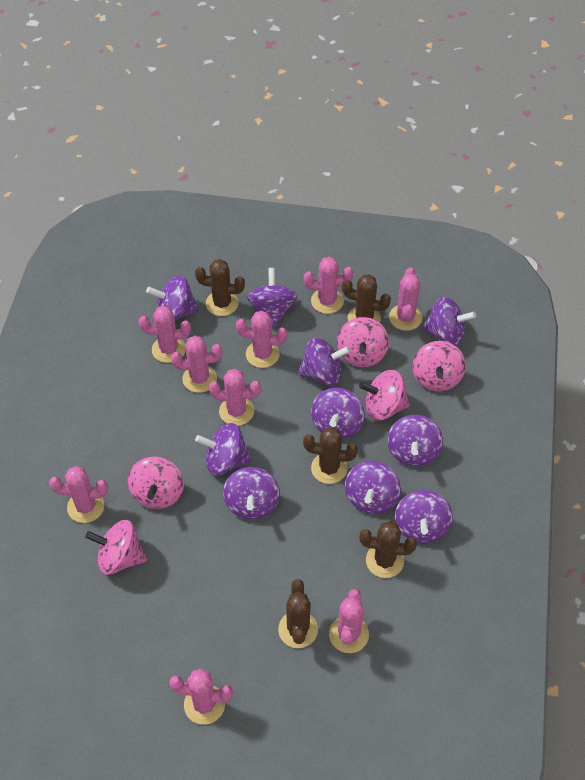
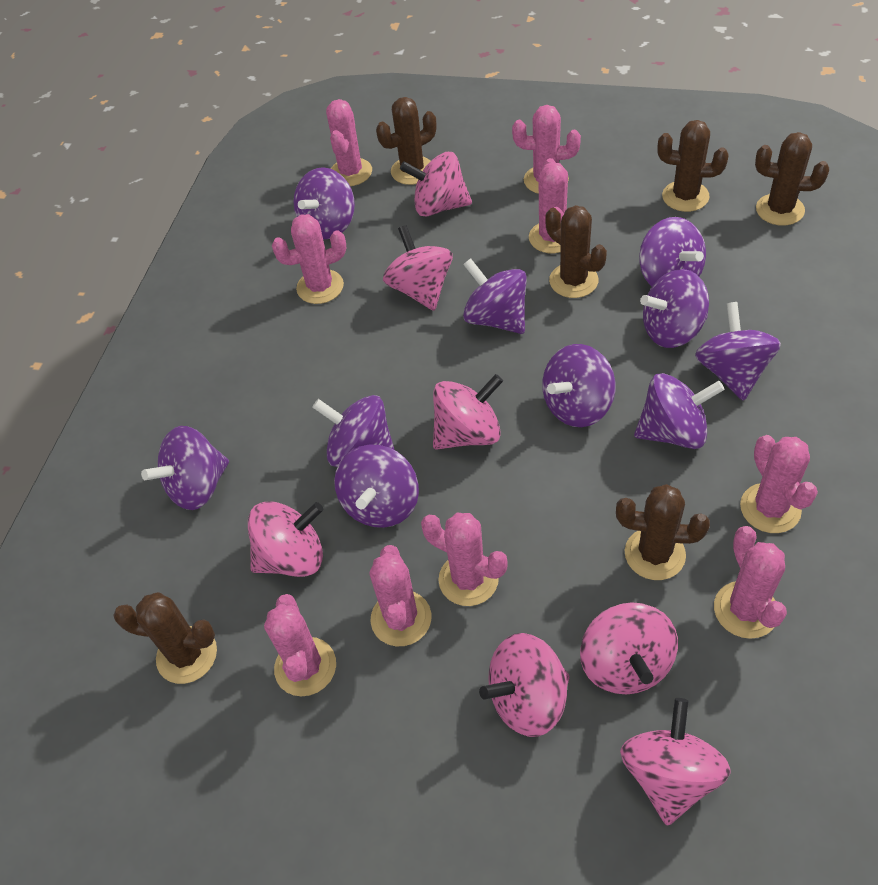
brown cactus: 5 -> 6
pink spinning top: 5 -> 7

